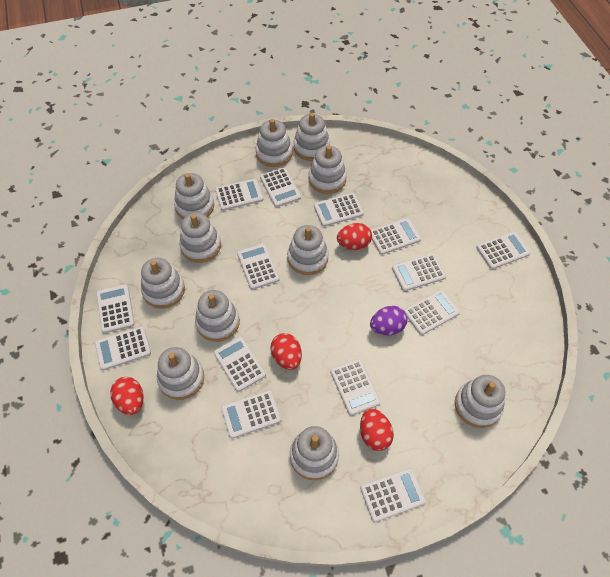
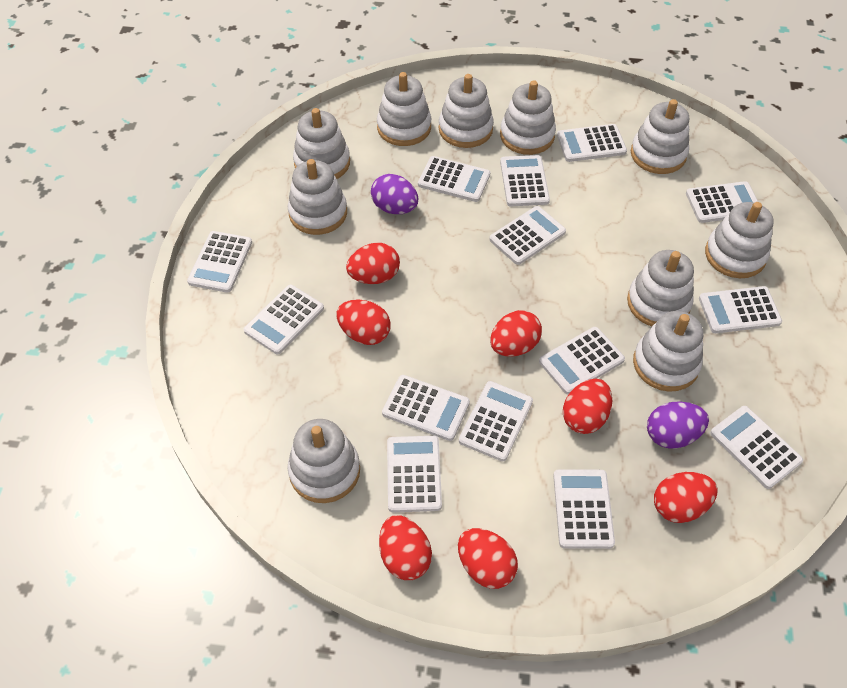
purple egg: 1 -> 2
red egg: 4 -> 7
white stacking toy: 11 -> 10

